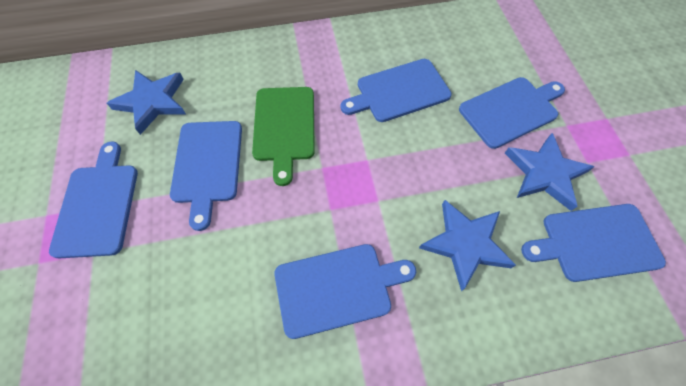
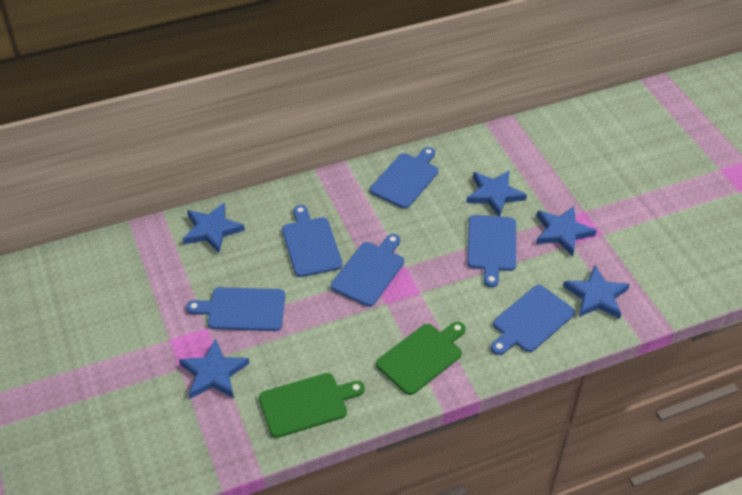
blue star: 3 -> 5
green cutting board: 1 -> 2

